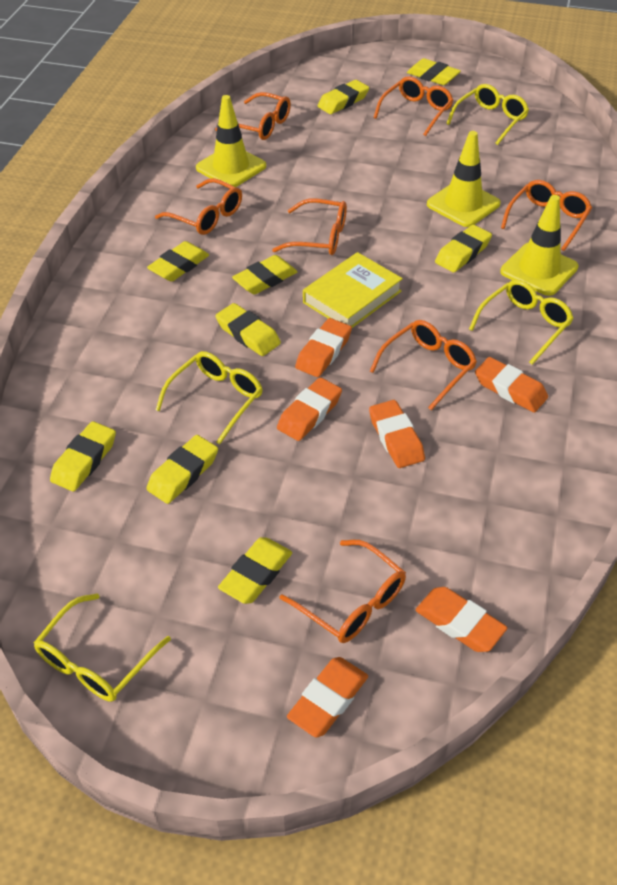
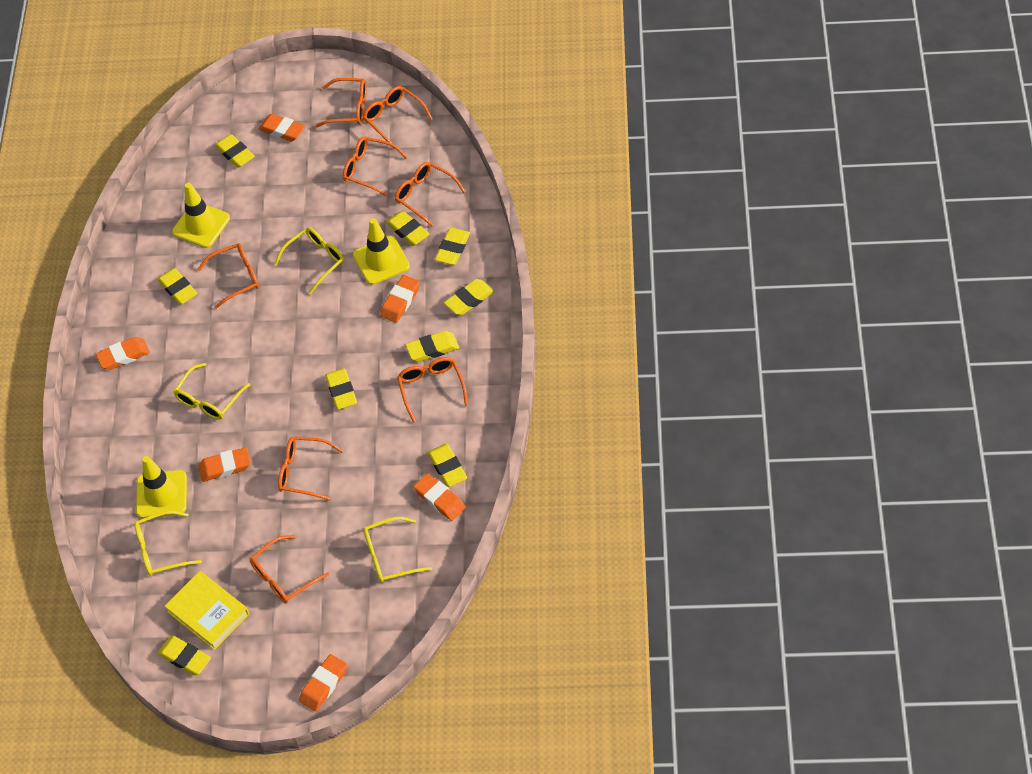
orange glasses: 7 -> 8

